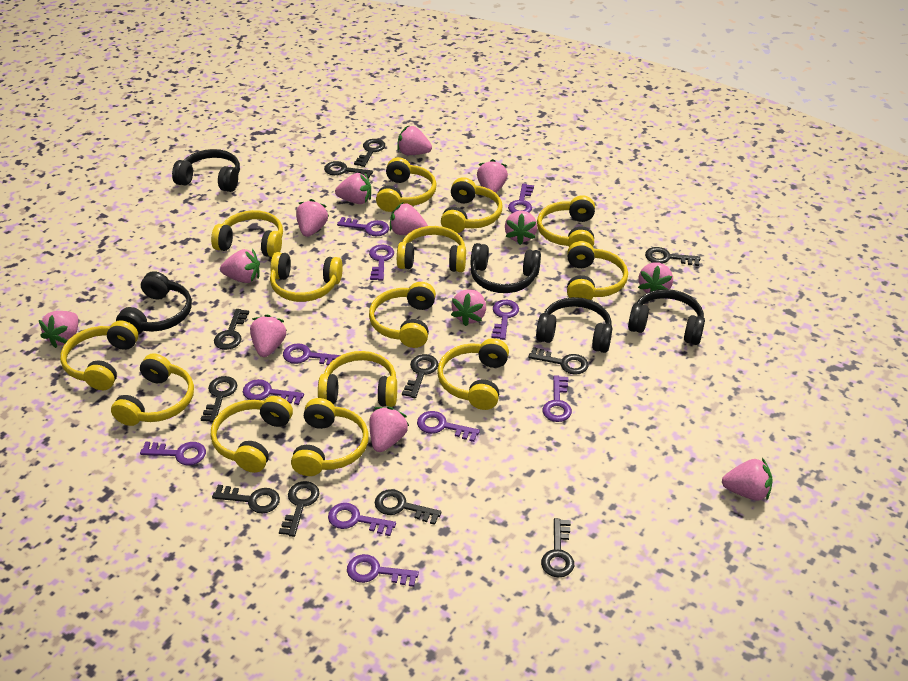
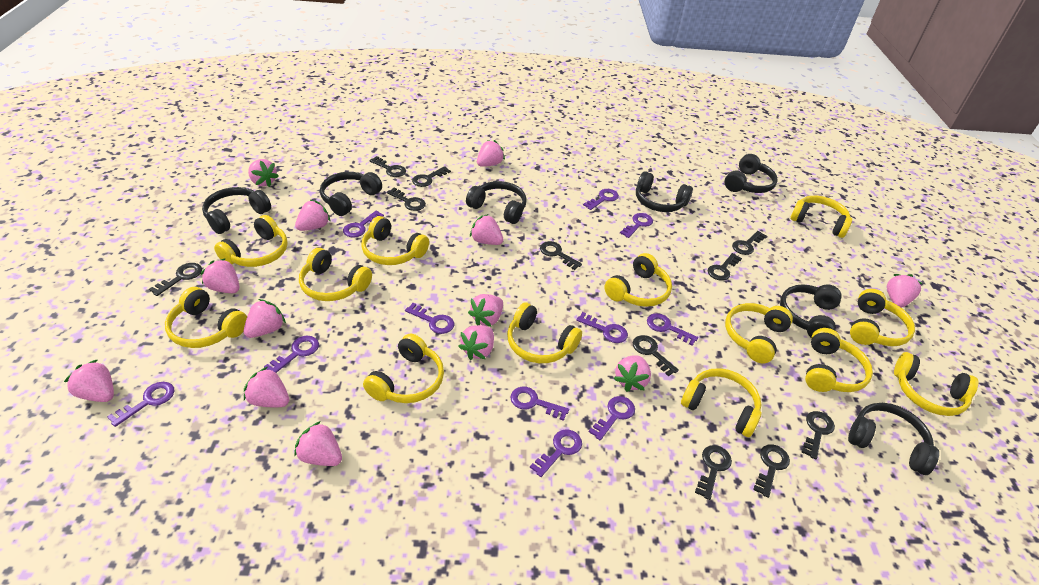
black headphones: 5 -> 7
yellow headphones: 14 -> 13

